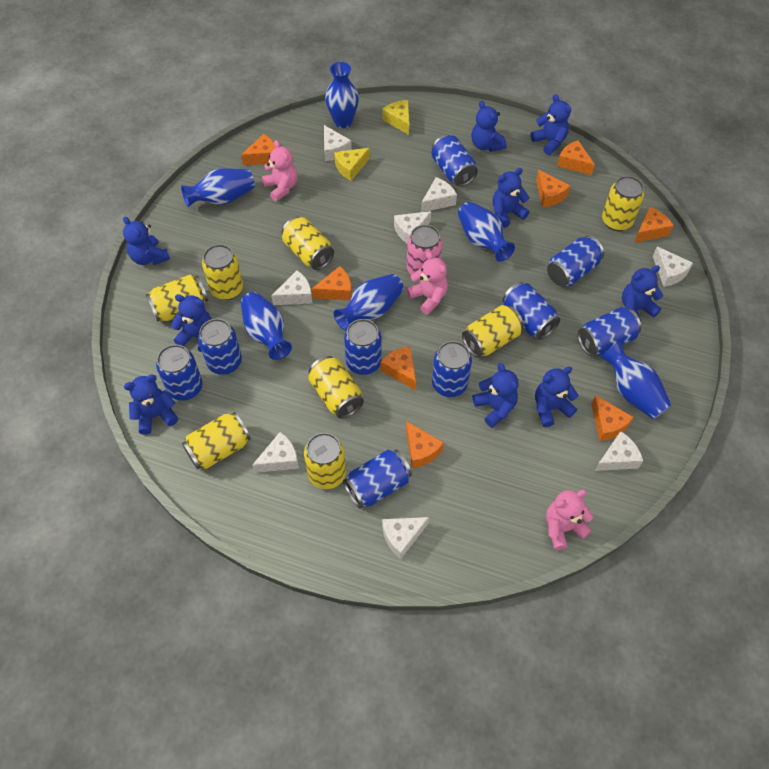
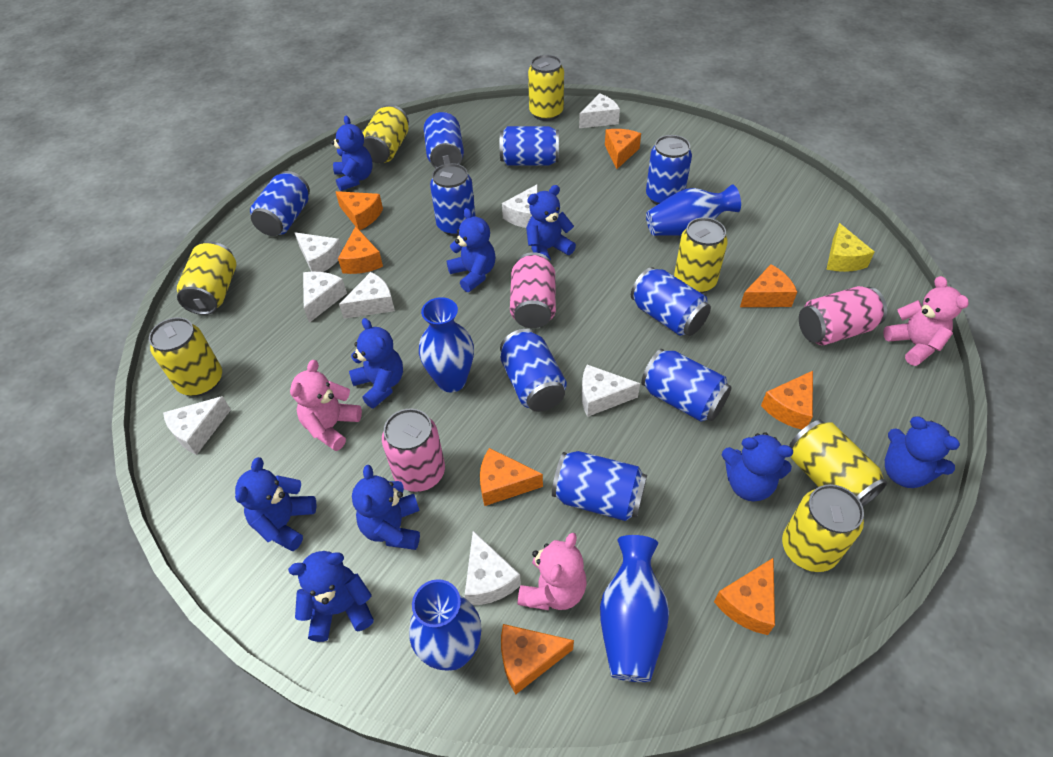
blue vase: 6 -> 4
pink can: 1 -> 3
yellow can: 8 -> 7
yellow cheese: 2 -> 1

